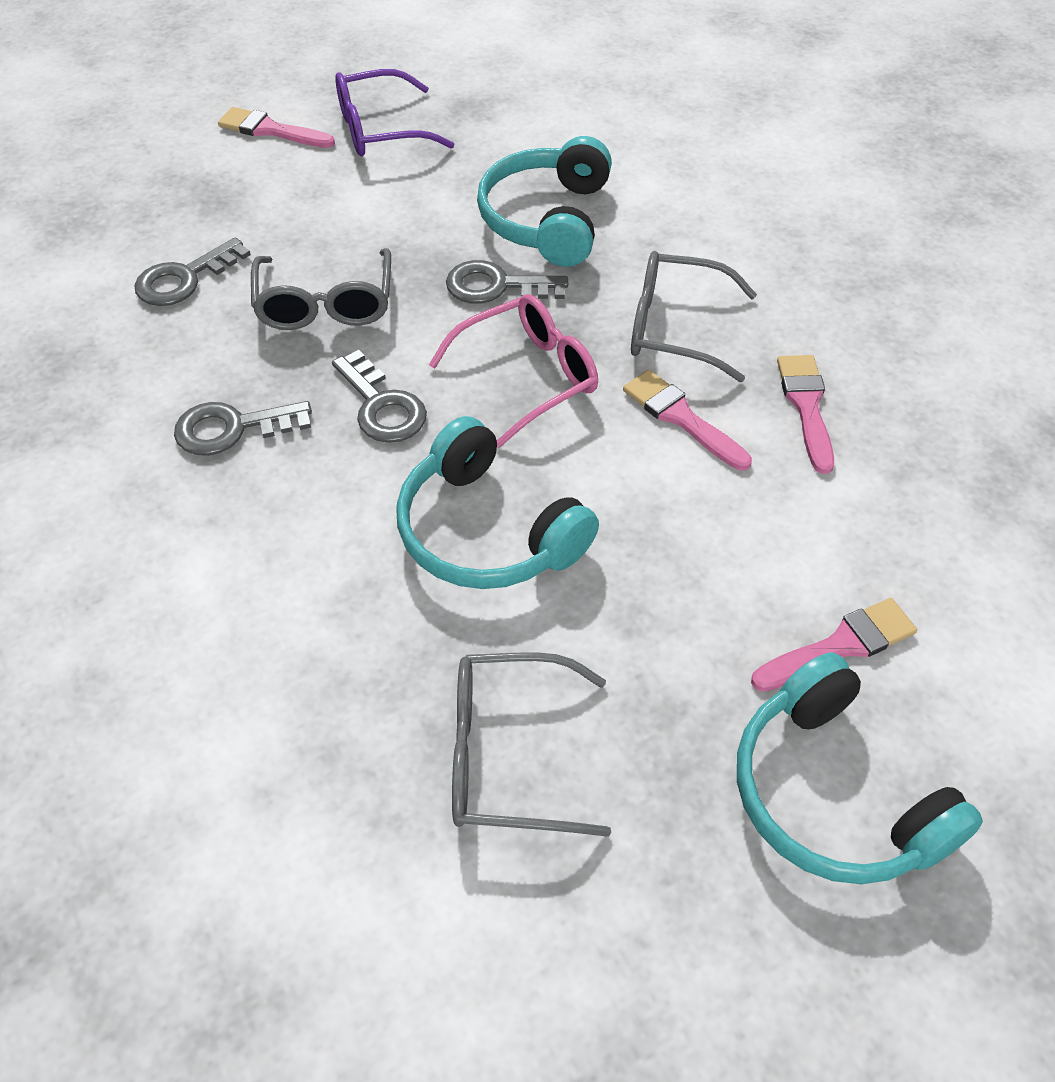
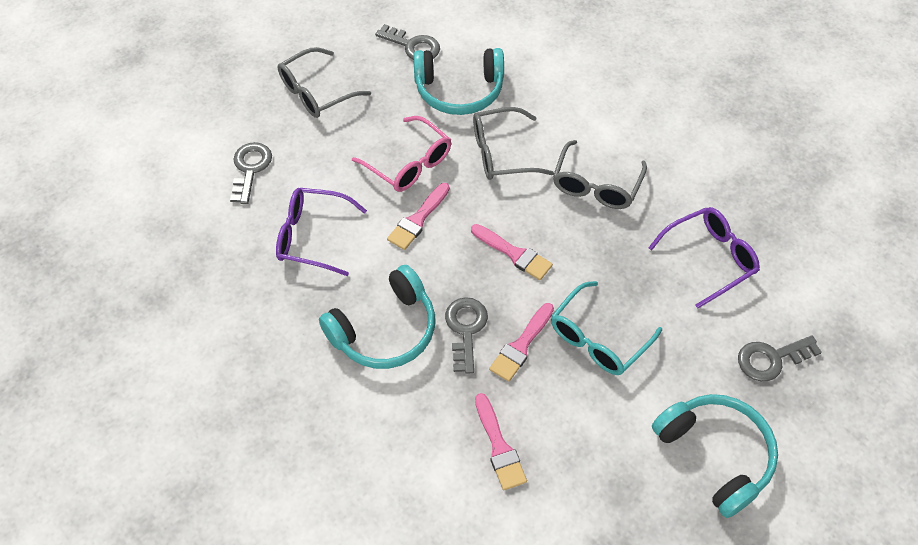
purple glasses: 1 -> 2
turquoise glasses: 0 -> 1

